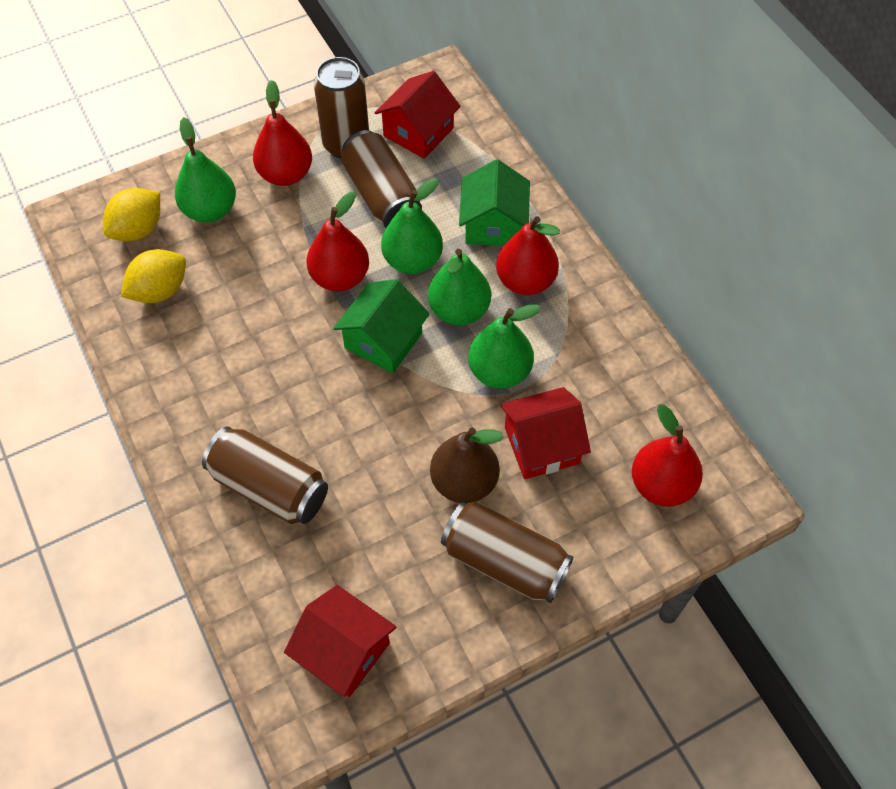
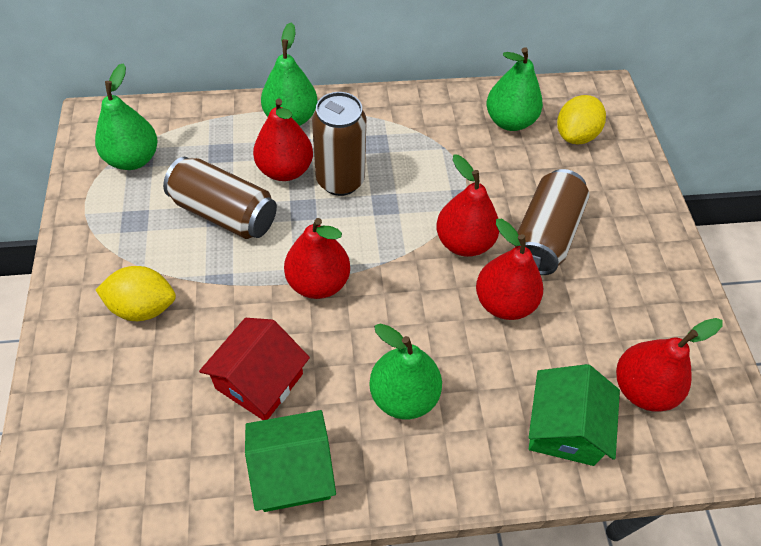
brown can: 4 -> 3
brown pear: 1 -> 0
red house: 3 -> 1
red pear: 4 -> 5

